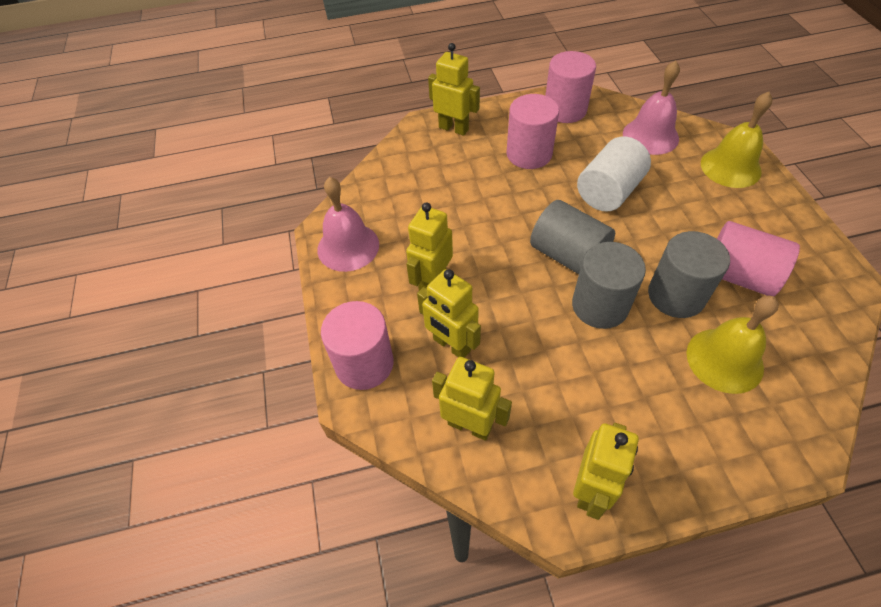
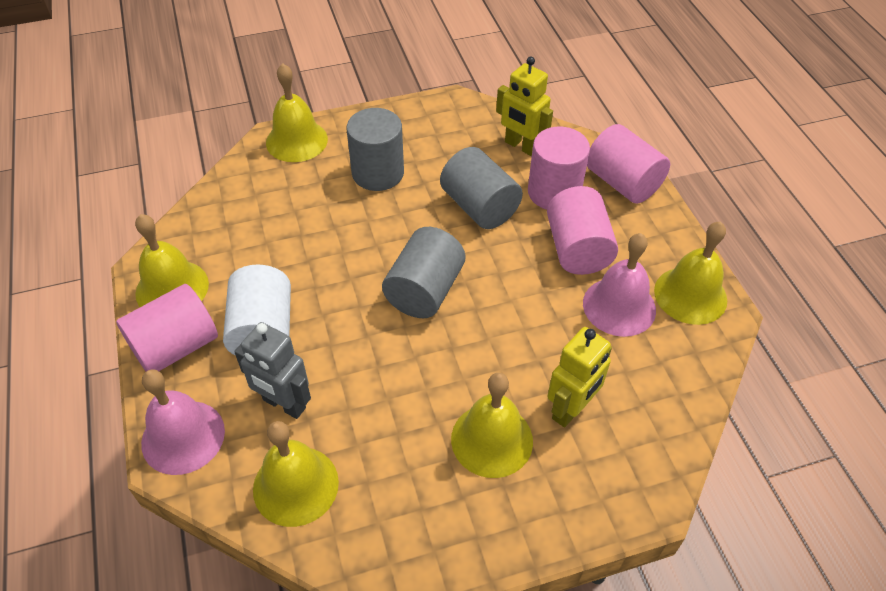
grey robot: 0 -> 1
yellow bell: 2 -> 5
yellow robot: 5 -> 2

